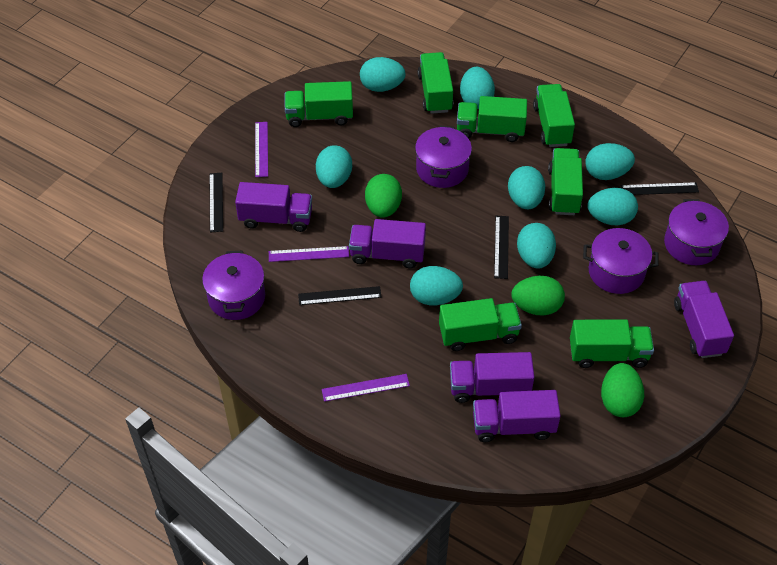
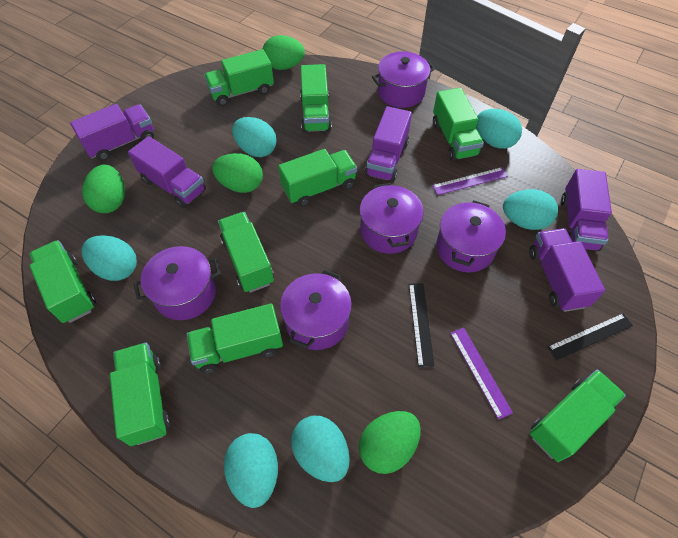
black ruler: 4 -> 2
green egg: 3 -> 4
green truck: 7 -> 9
purple pot: 4 -> 5
purple ruler: 3 -> 2
turquoise egg: 8 -> 6

